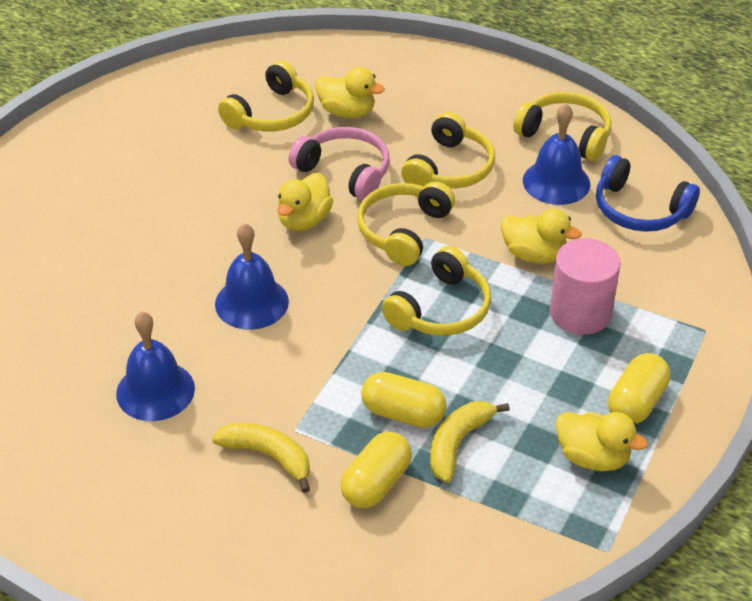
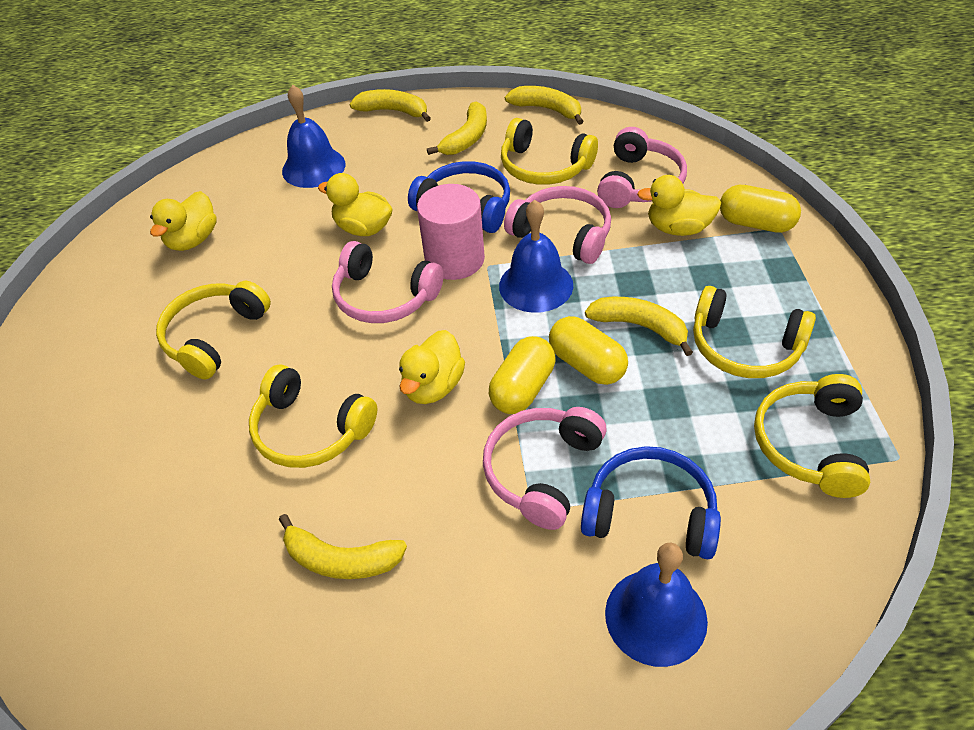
blue headphones: 1 -> 2
pink headphones: 1 -> 4
yellow banana: 2 -> 5

